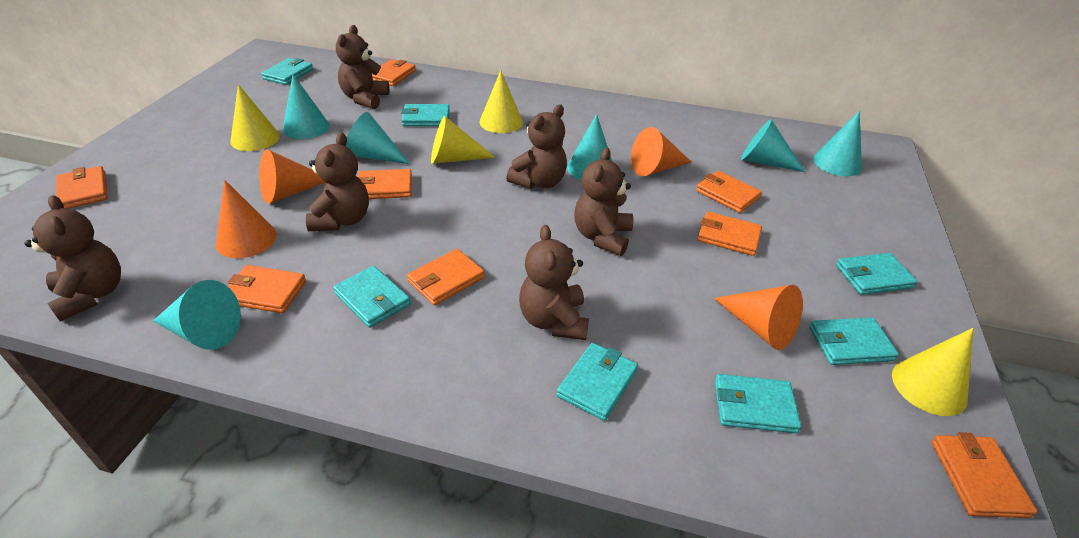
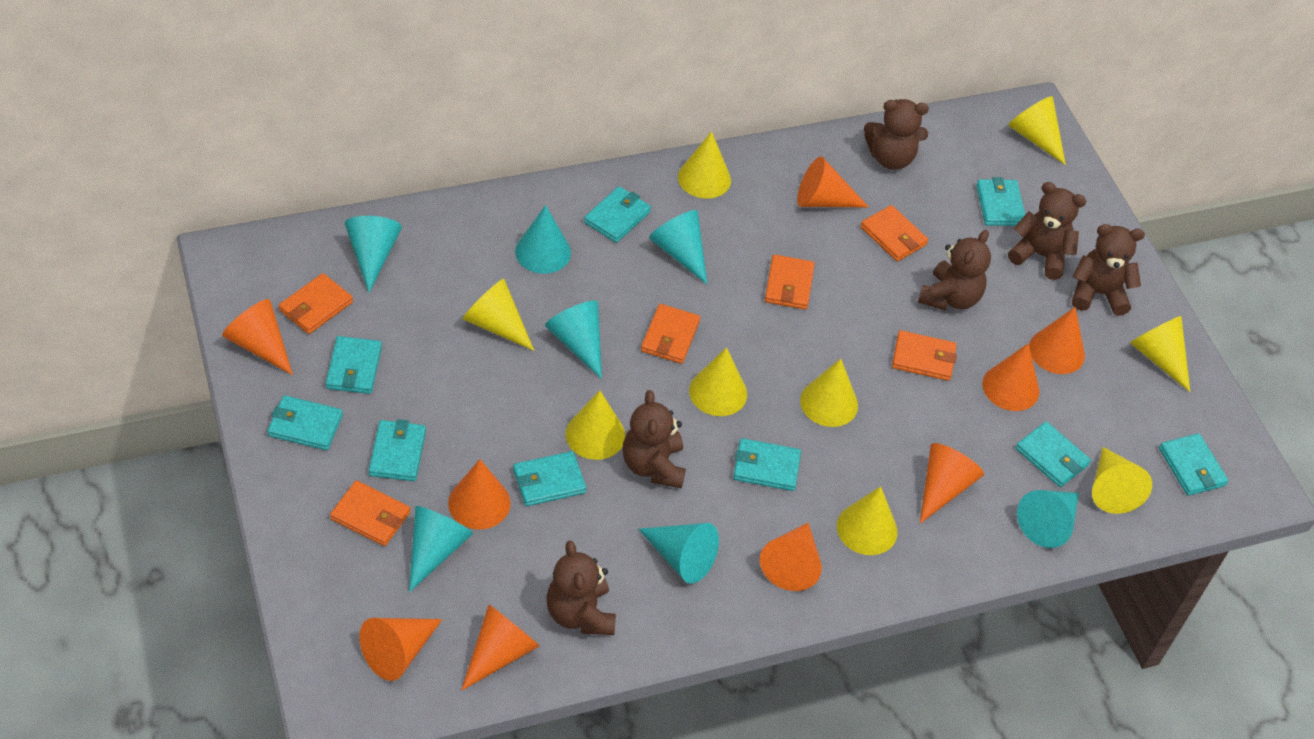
orange cone: 4 -> 9
orange wallet: 8 -> 6
turquoise cone: 6 -> 7
turquoise wallet: 7 -> 9
yellow cone: 4 -> 9

